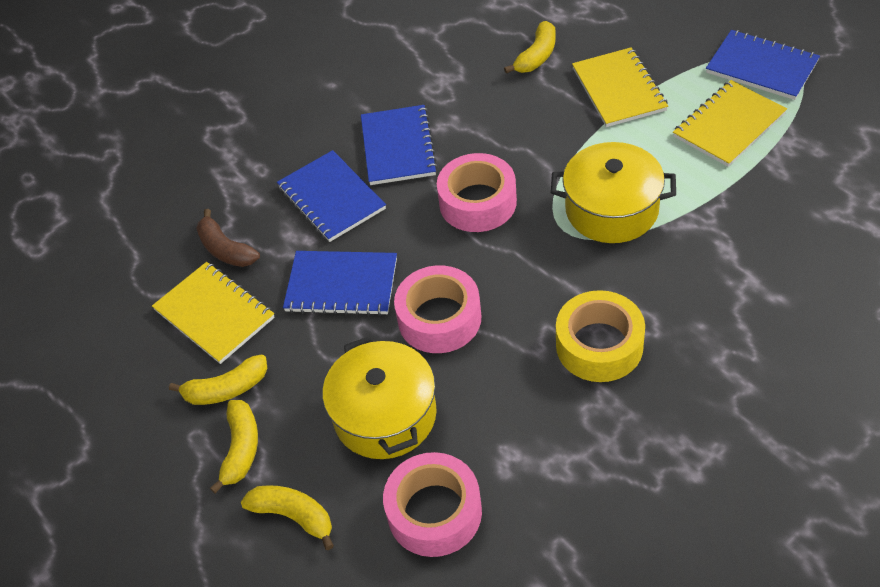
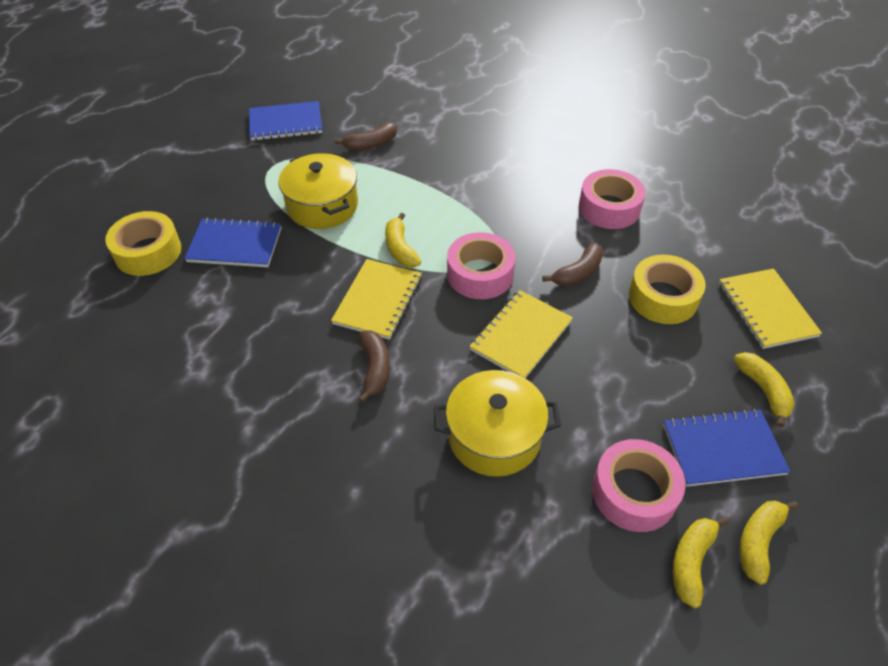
blue notebook: 4 -> 3
brown banana: 1 -> 3
yellow tape: 1 -> 2

